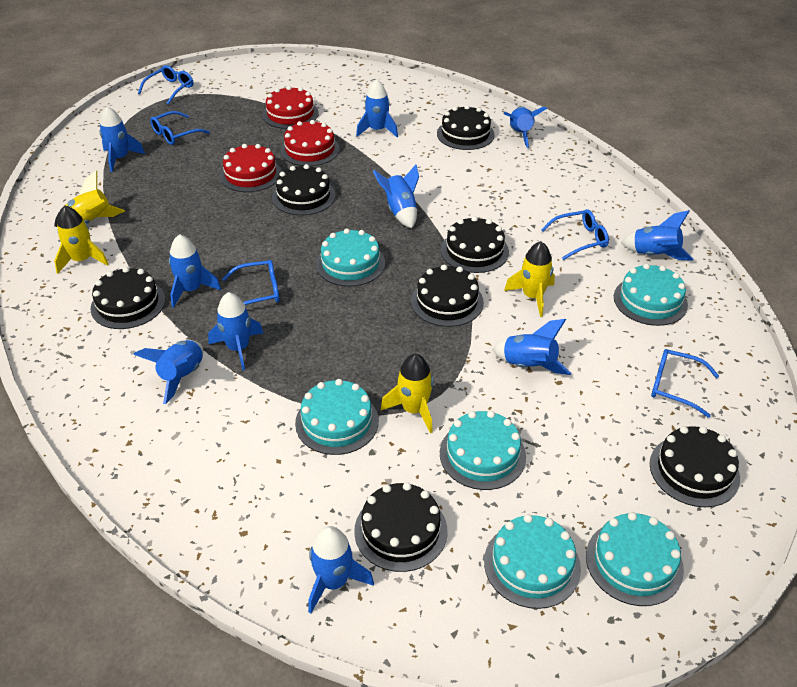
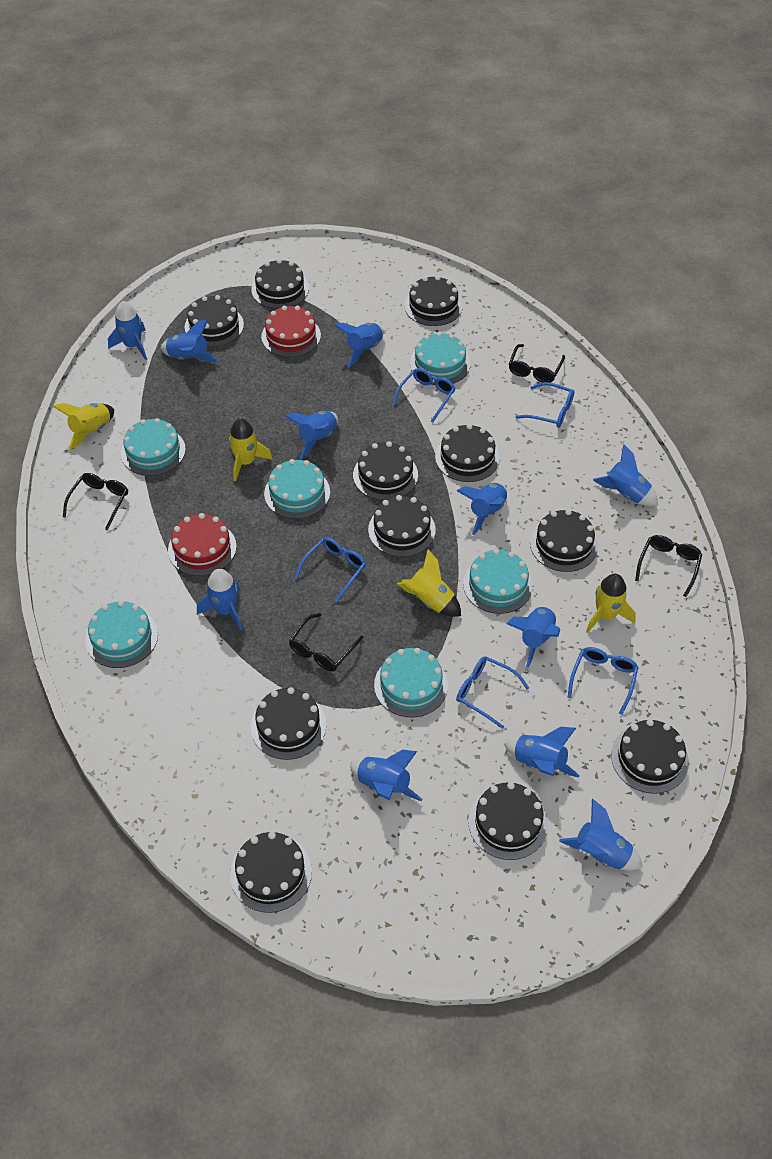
black cake: 7 -> 11
black glasses: 0 -> 4
blue rocket: 10 -> 11
red cake: 3 -> 2

